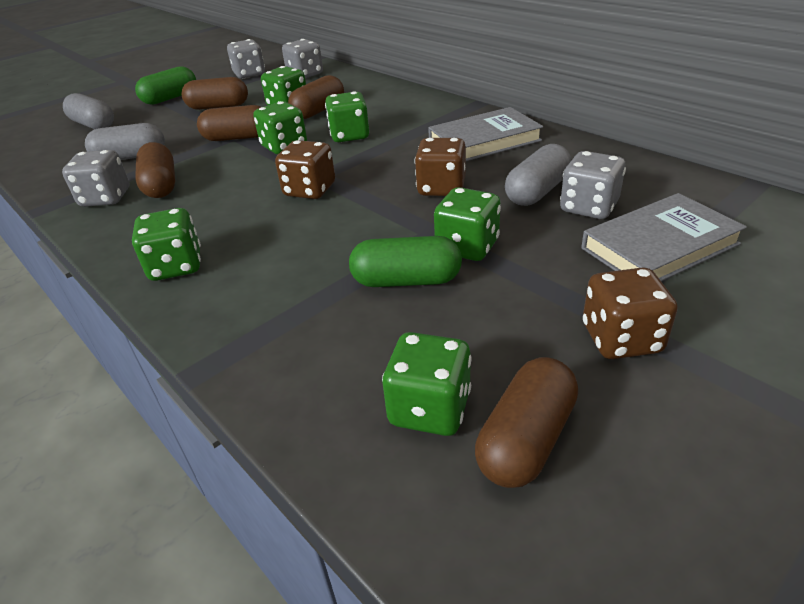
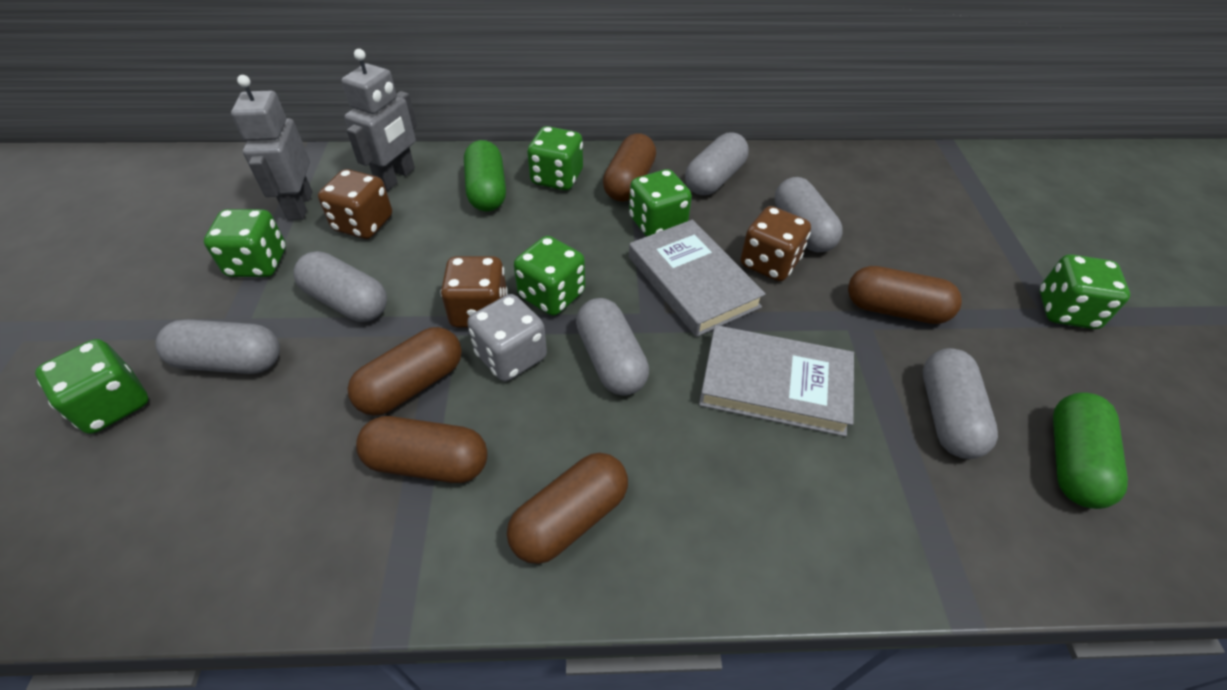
grey capsule: 3 -> 6
grey dice: 4 -> 1
grey robot: 0 -> 2

